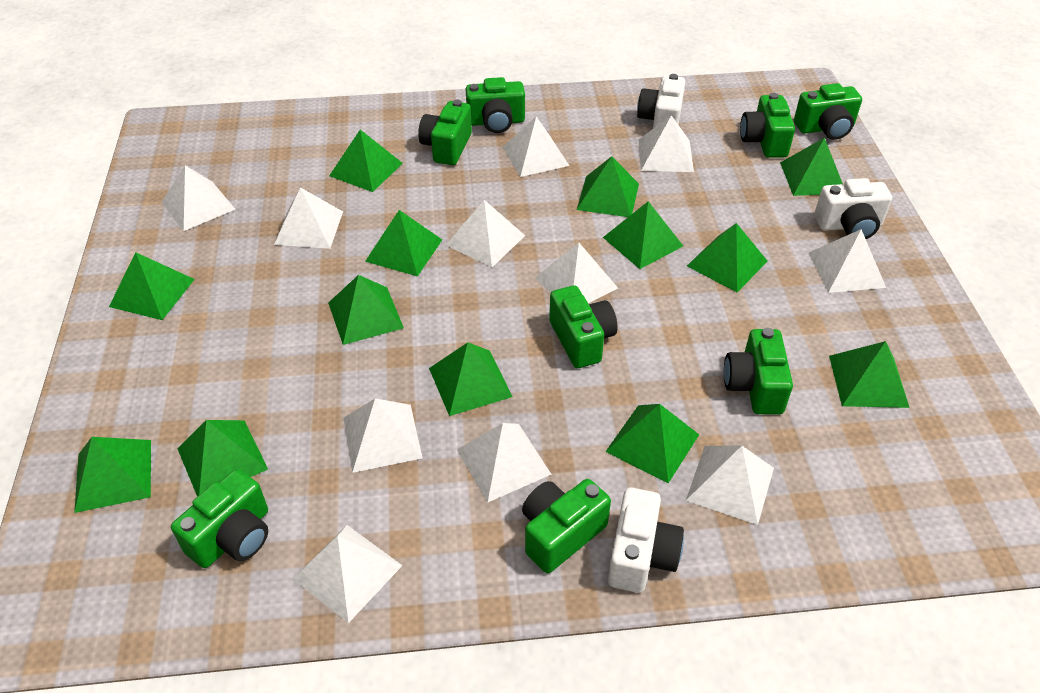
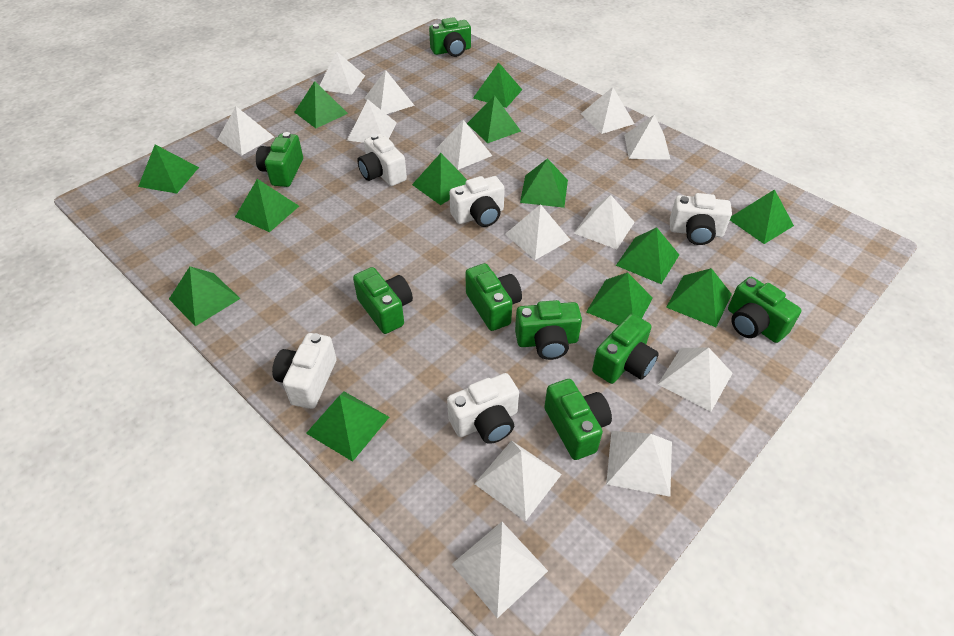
white camera: 3 -> 5
white pyramid: 11 -> 13

